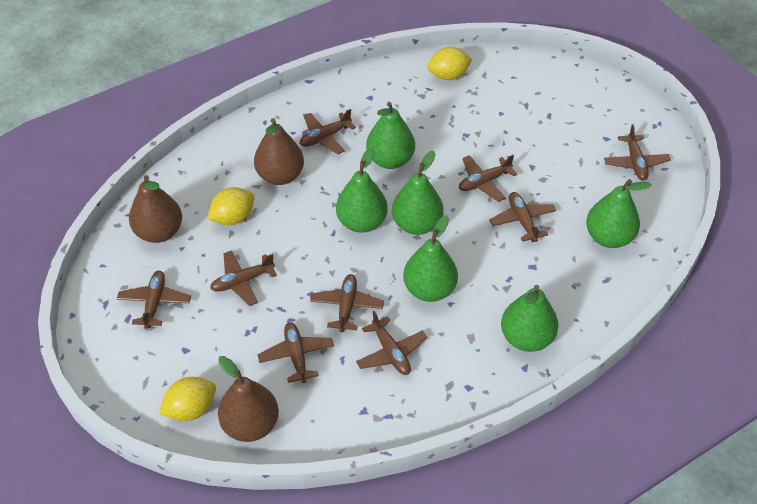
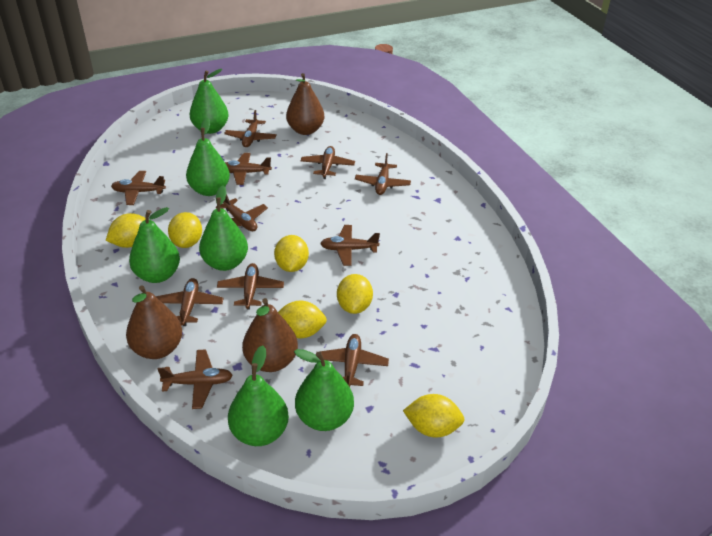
brown plane: 9 -> 11
yellow lemon: 3 -> 6

